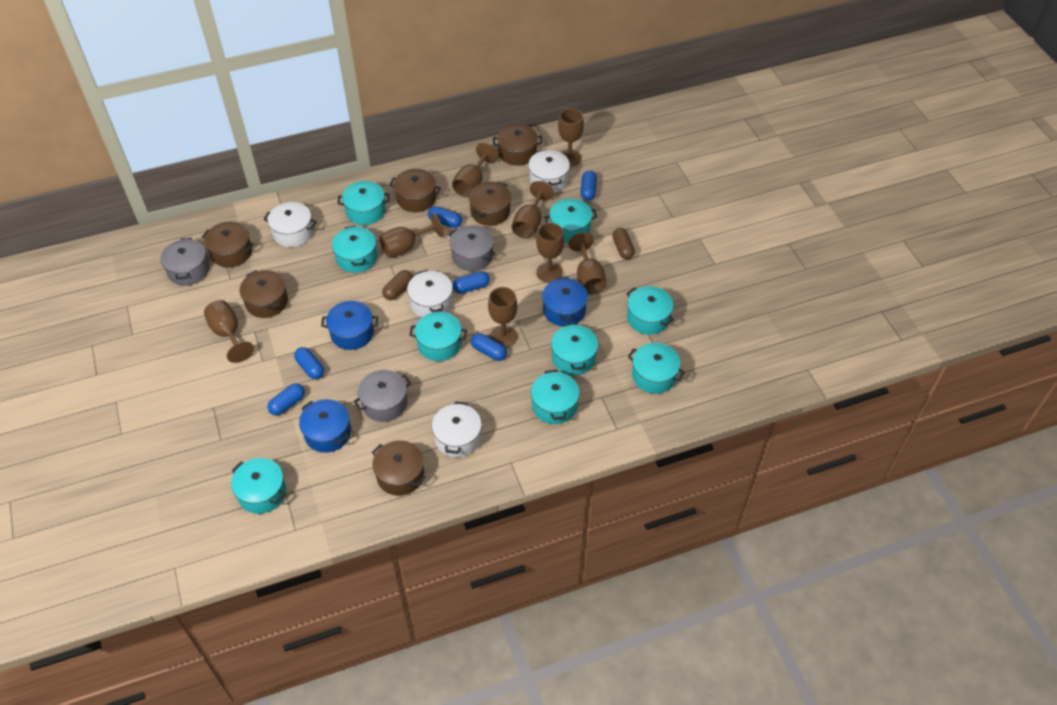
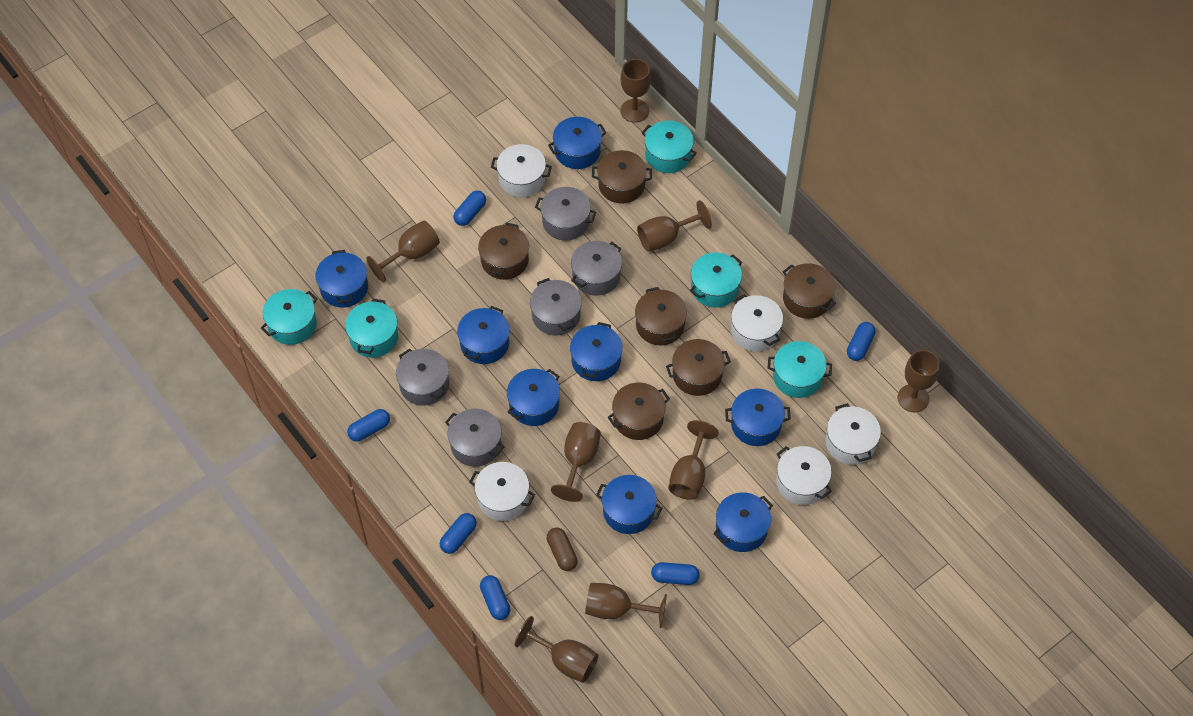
blue pot: 3 -> 8
brown capsule: 2 -> 1
grey pot: 3 -> 5
turquoise pot: 9 -> 5
white pot: 4 -> 5

